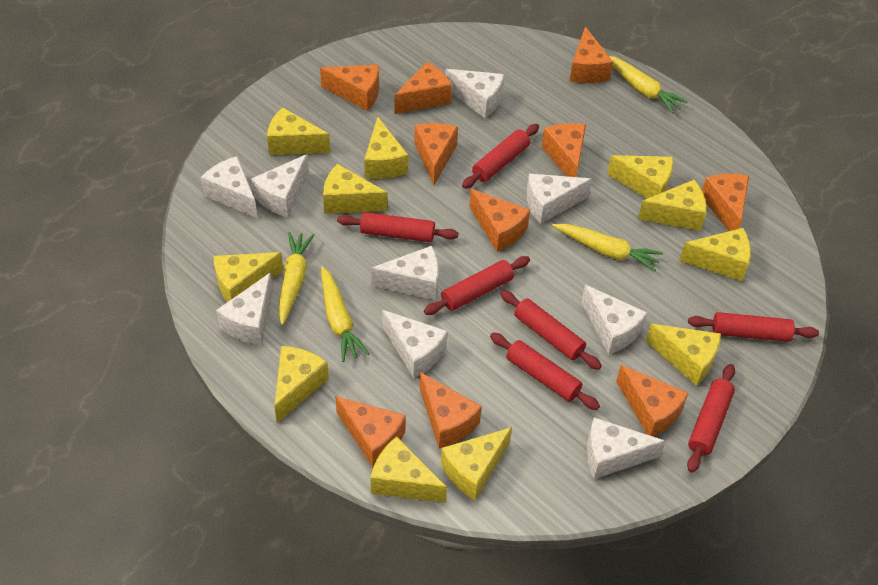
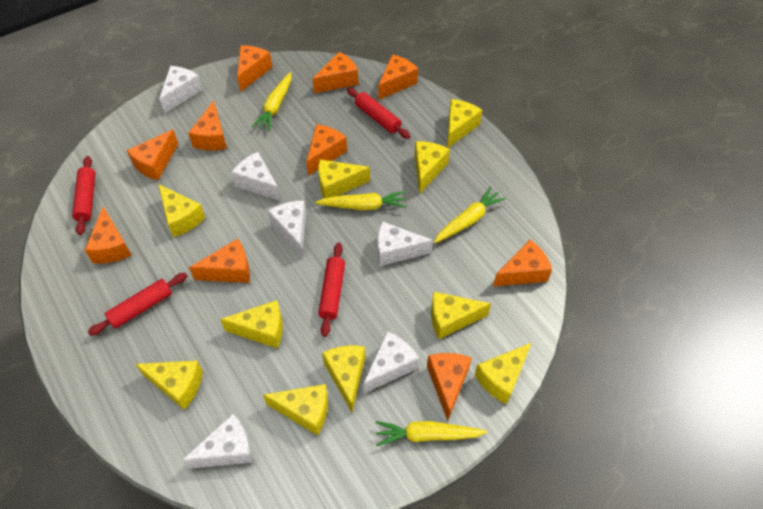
red rolling pin: 7 -> 4
white cheese: 9 -> 6
yellow cheese: 11 -> 10

